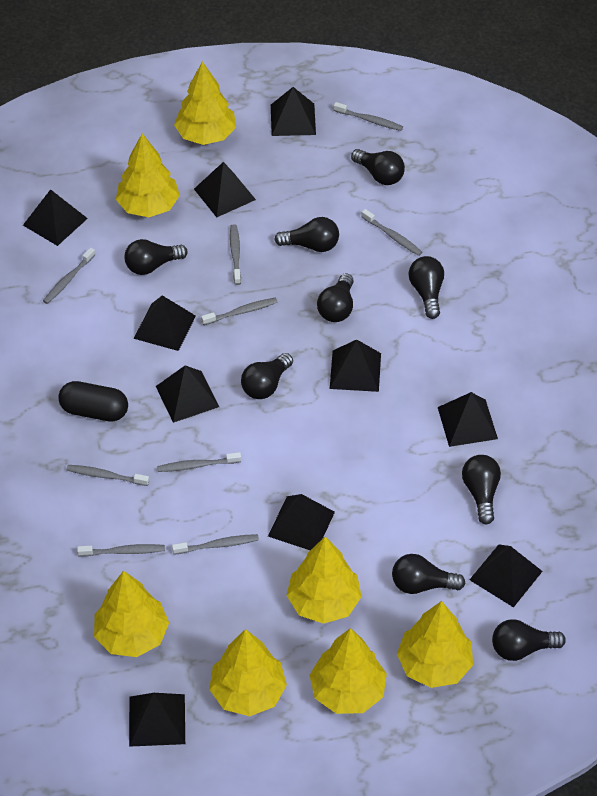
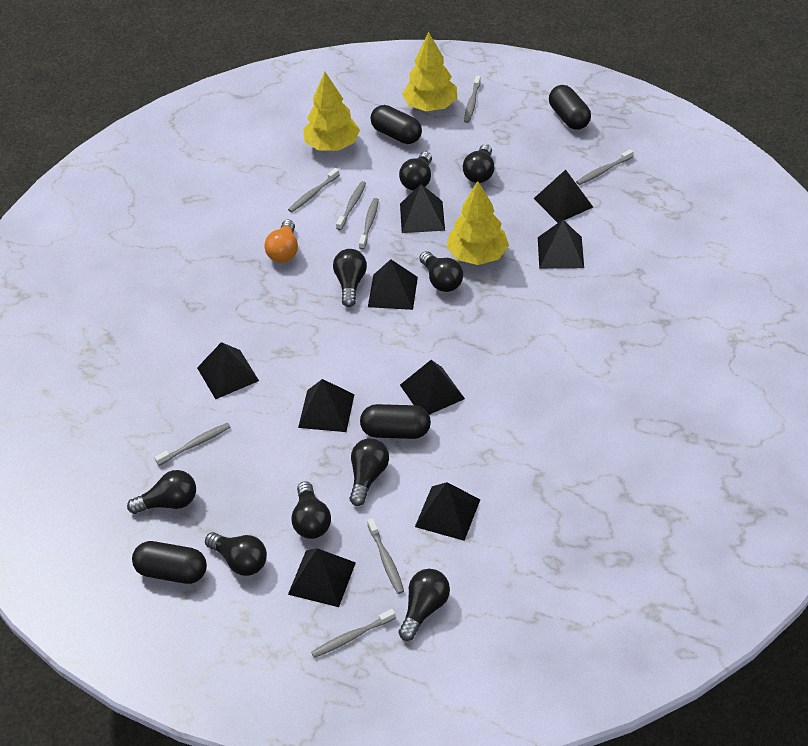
black capsule: 1 -> 4
black pyramid: 10 -> 9
grey toothbrush: 9 -> 8
orange light bulb: 0 -> 1
yellow tree: 7 -> 3

